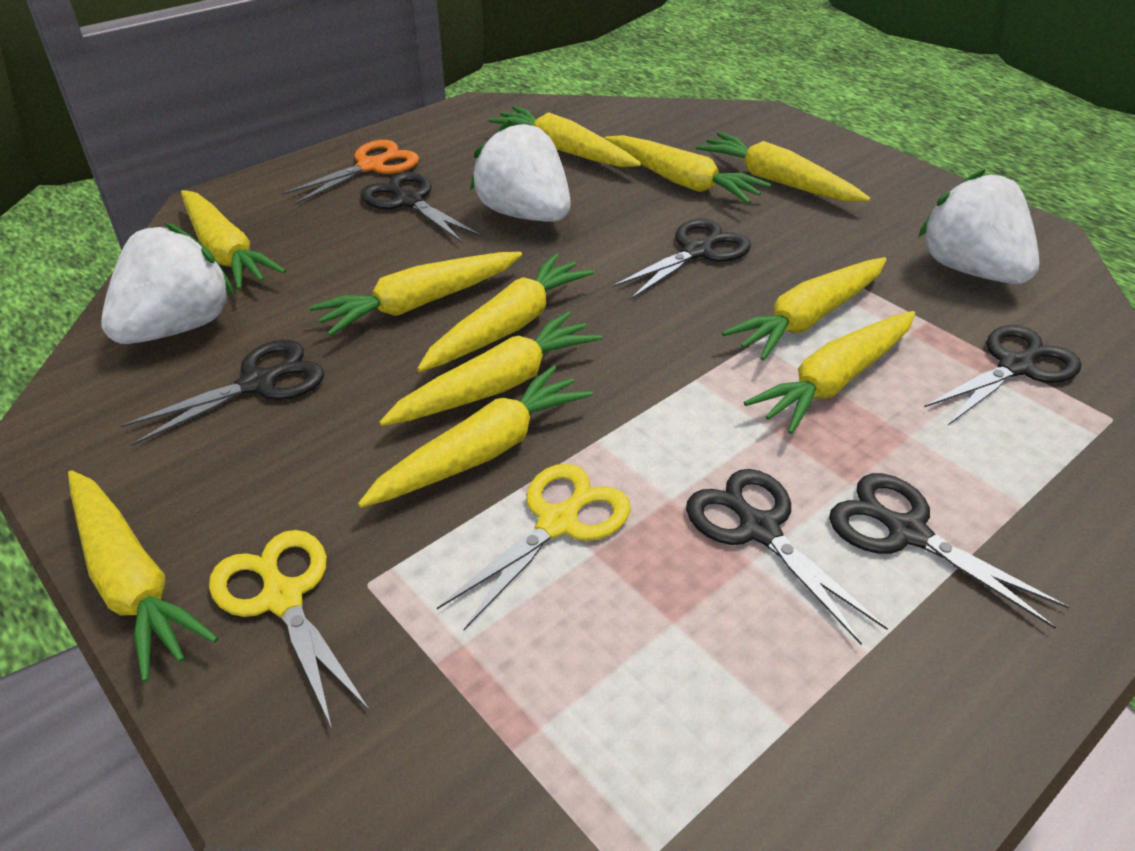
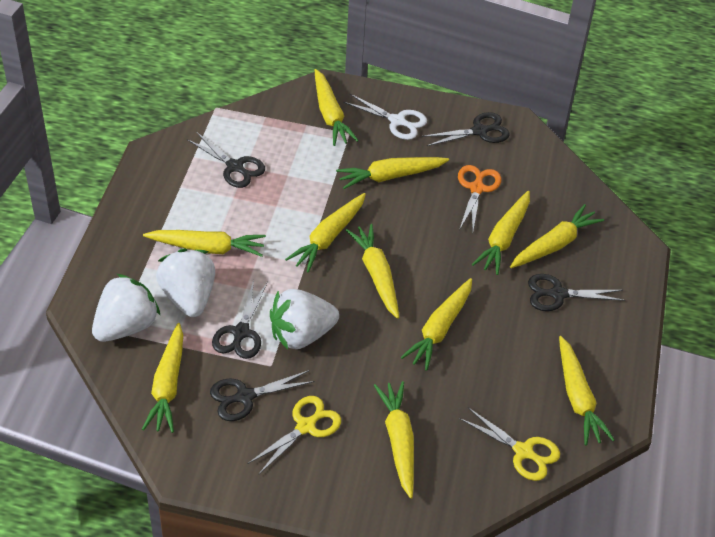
black scissors: 6 -> 5
white scissors: 0 -> 1

